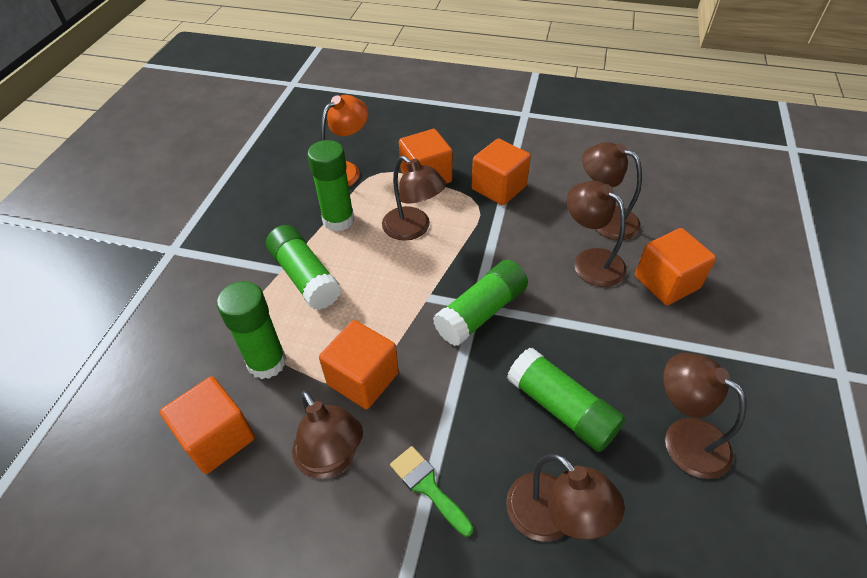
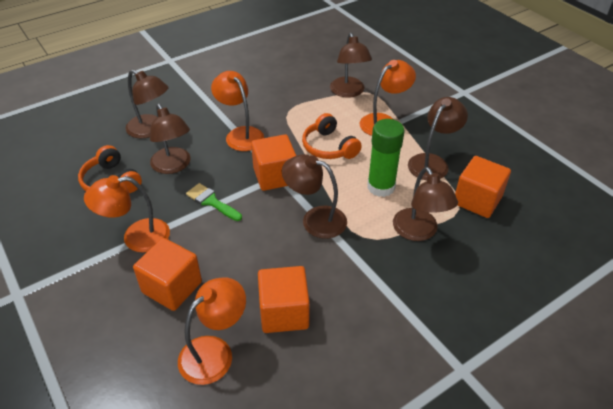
green glue stick: 5 -> 1
orange cube: 5 -> 4
orange headphones: 0 -> 2
orange lamp: 1 -> 4

